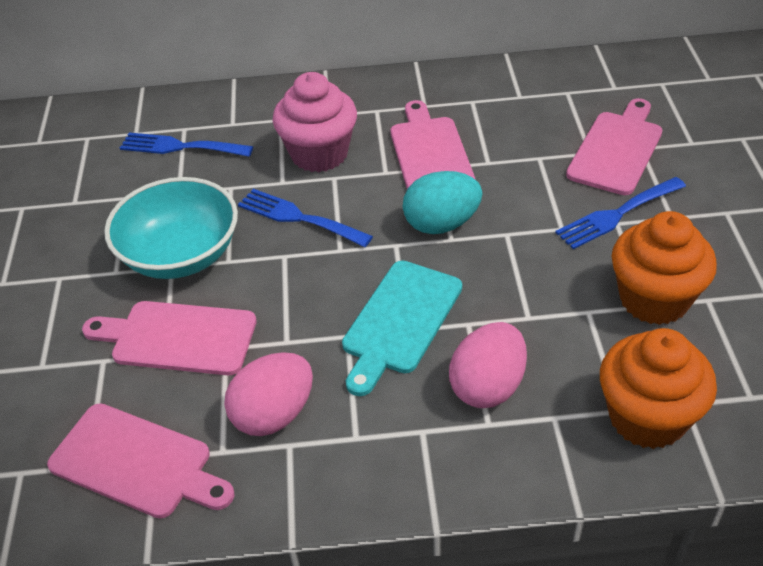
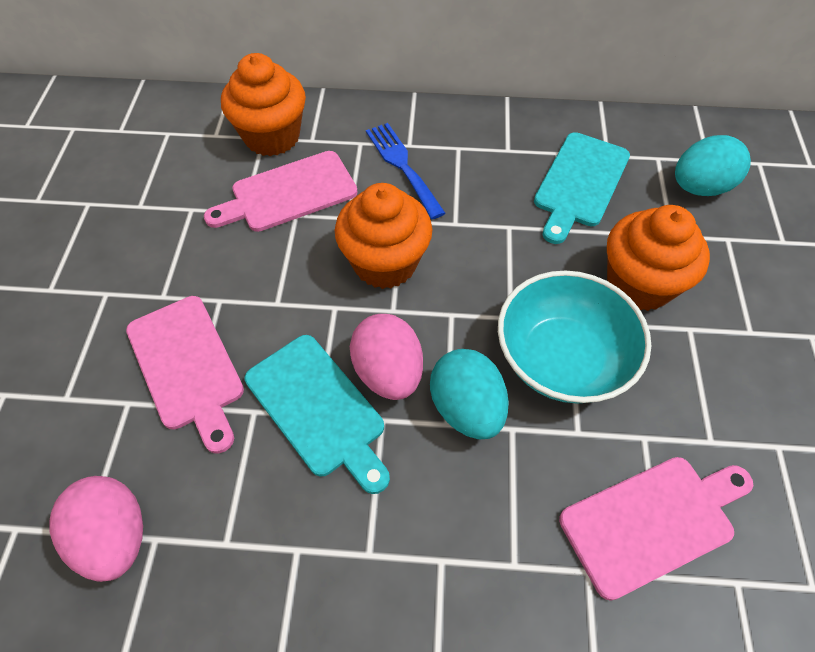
blue fork: 3 -> 1
orange cupcake: 2 -> 3
pink cupcake: 1 -> 0
pink cutting board: 4 -> 3
turquoise cutting board: 1 -> 2
turquoise egg: 1 -> 2

